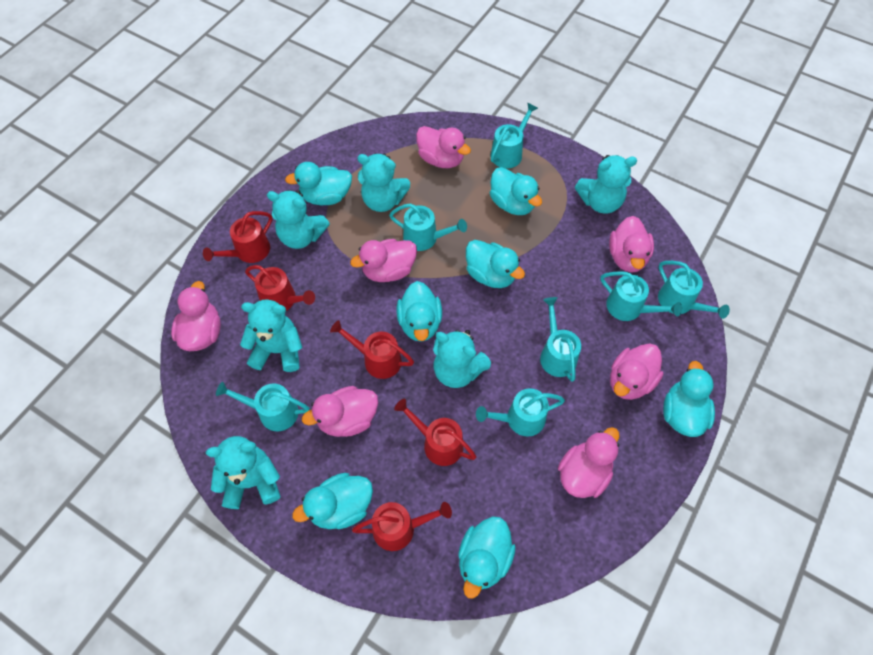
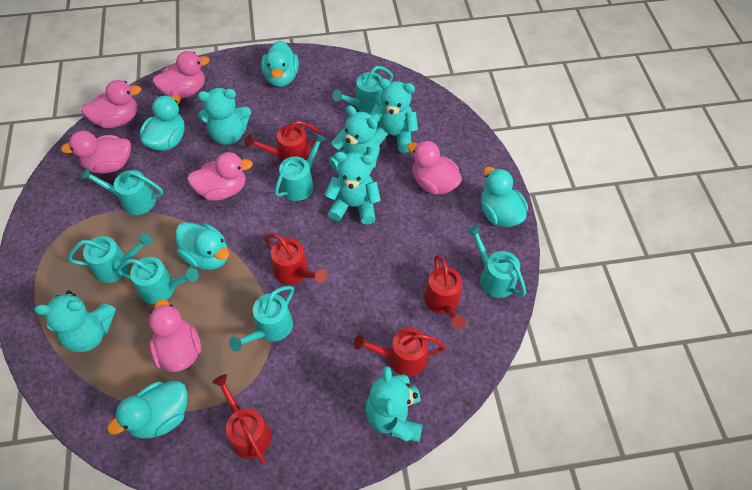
pink duck: 7 -> 6
turquoise duck: 7 -> 5

